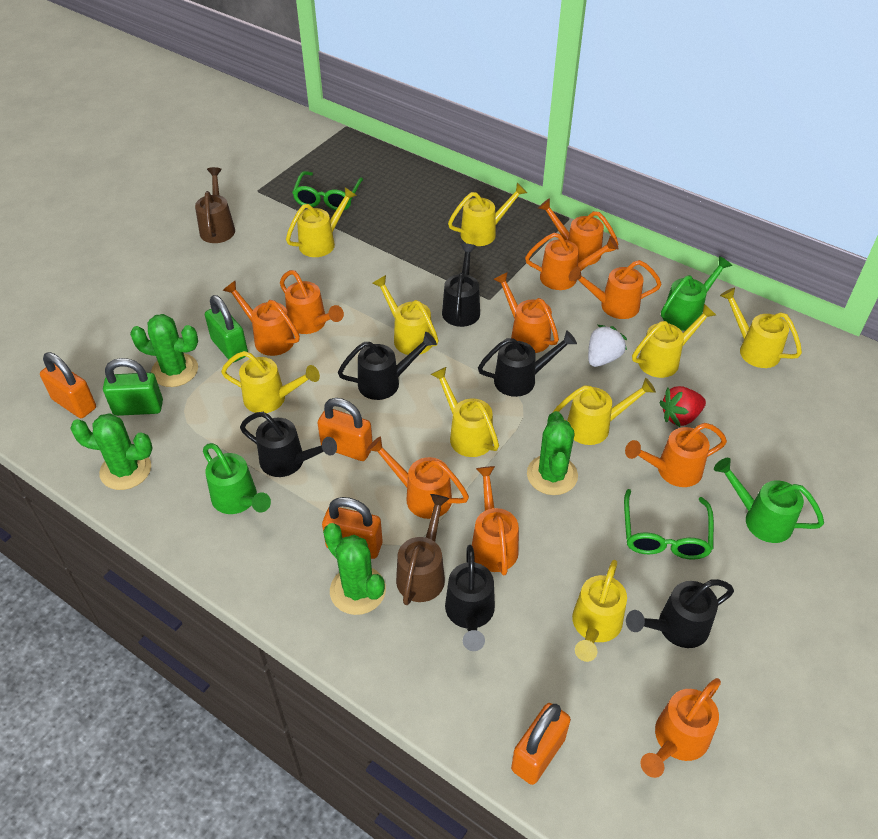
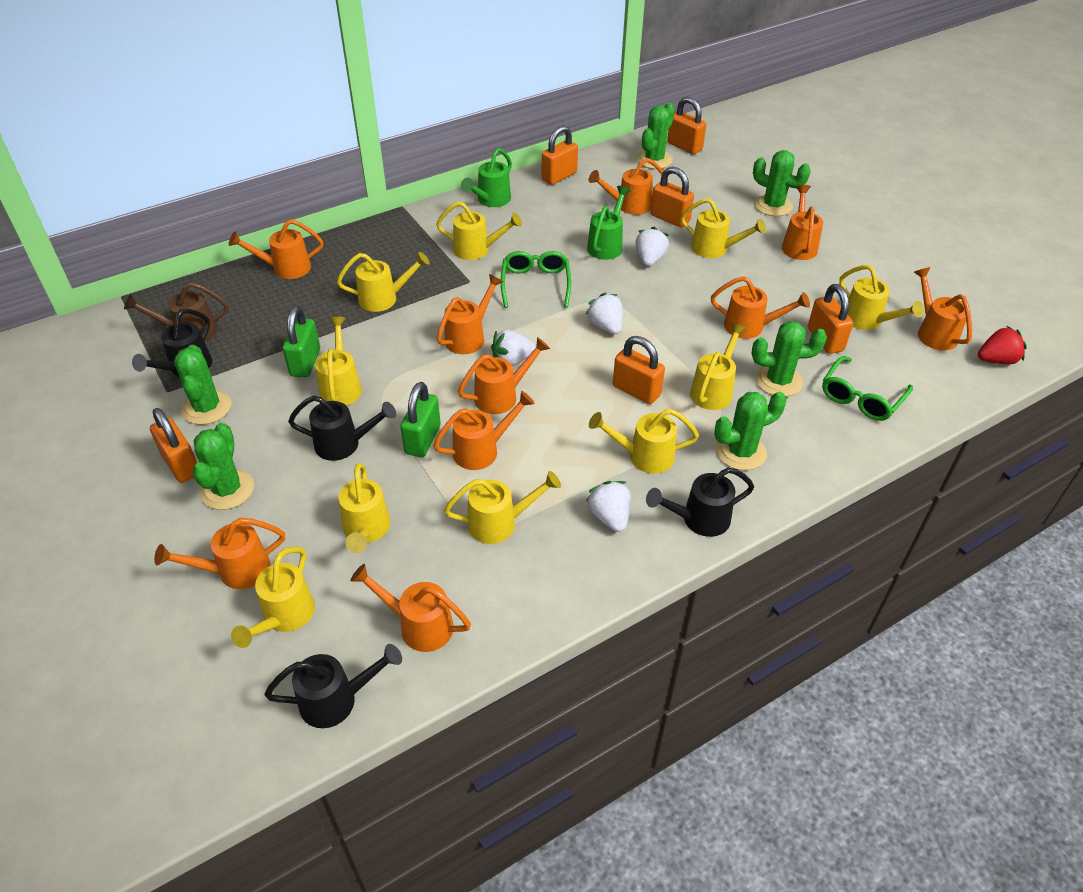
black watering can: 6 -> 4
brown watering can: 2 -> 1
green cactus: 4 -> 6
green watering can: 3 -> 2
orange padlock: 4 -> 6
white strawberry: 1 -> 4
yellow watering can: 9 -> 10

